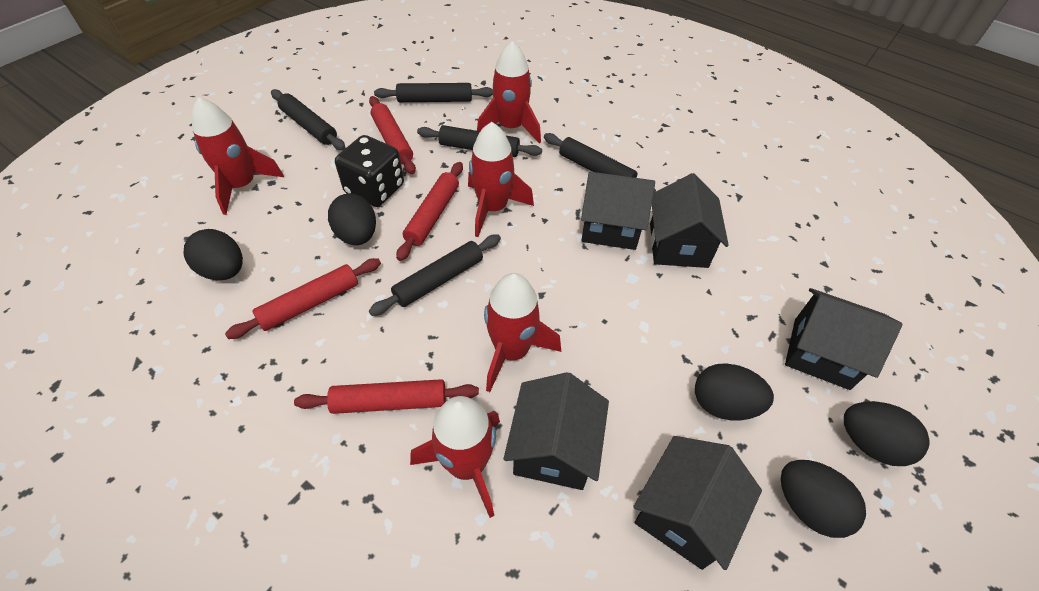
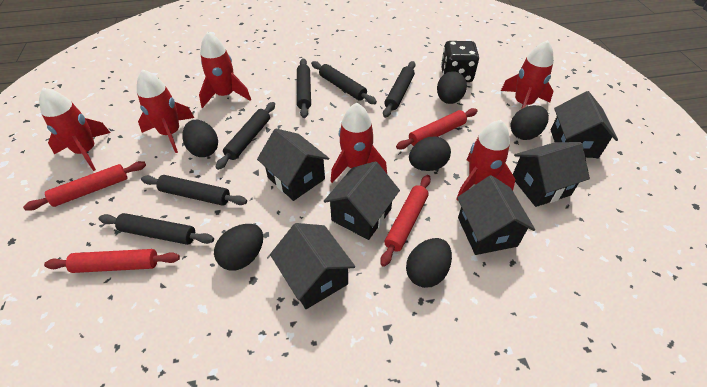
black egg: 5 -> 6
black house: 5 -> 6
black rolling pin: 5 -> 6
red rocket: 5 -> 6

